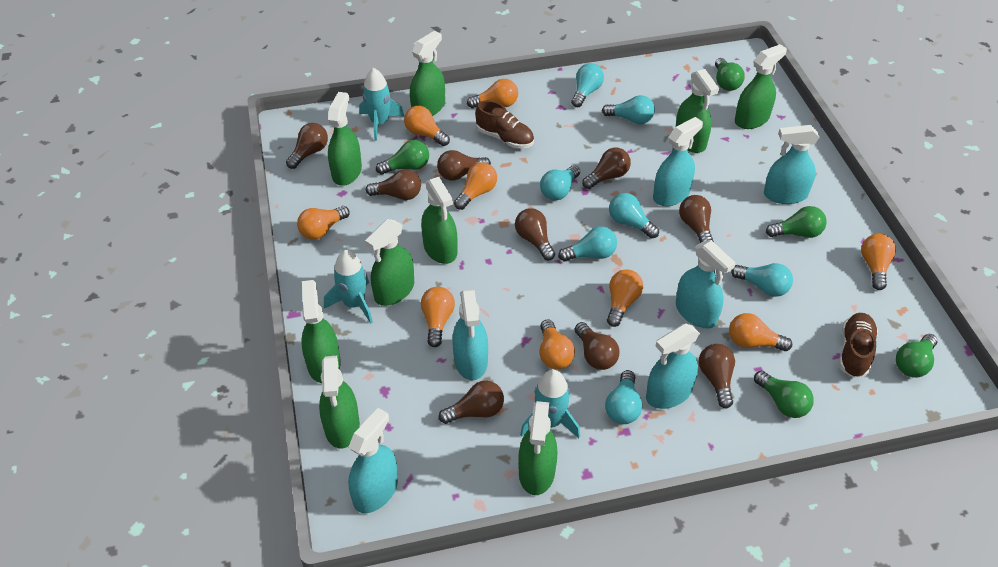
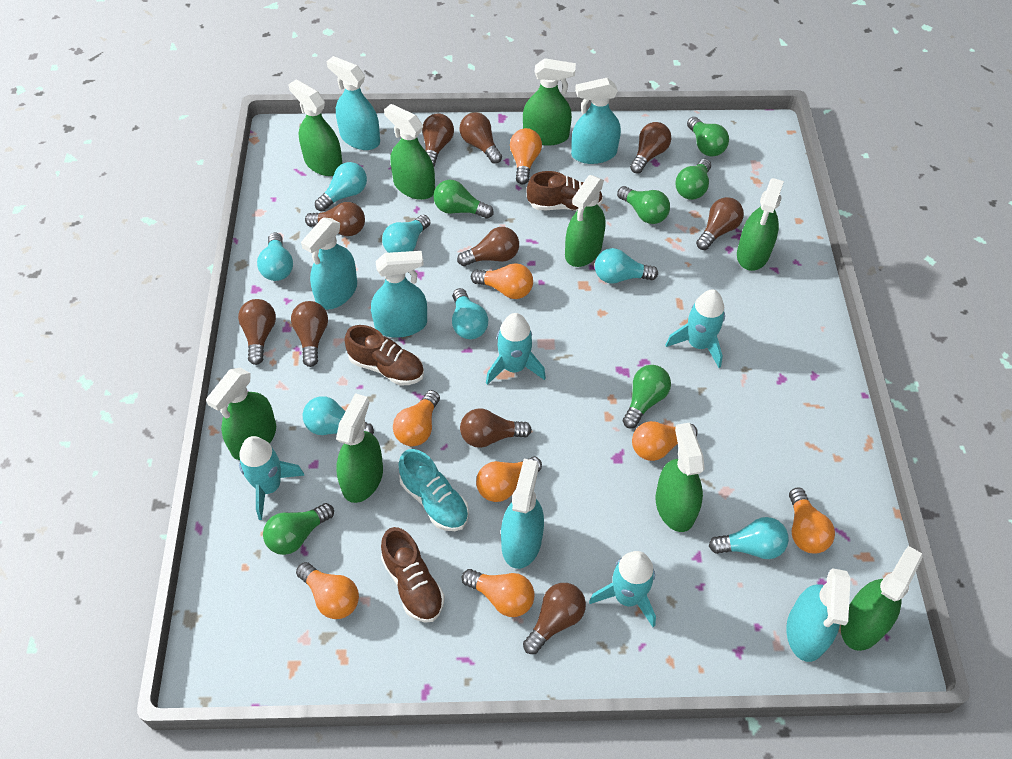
brown light bulb: 9 -> 10
brown shoe: 2 -> 3
green light bulb: 5 -> 6
orange light bulb: 9 -> 8
turquoise rocket: 3 -> 4
turquoise shoe: 0 -> 1

